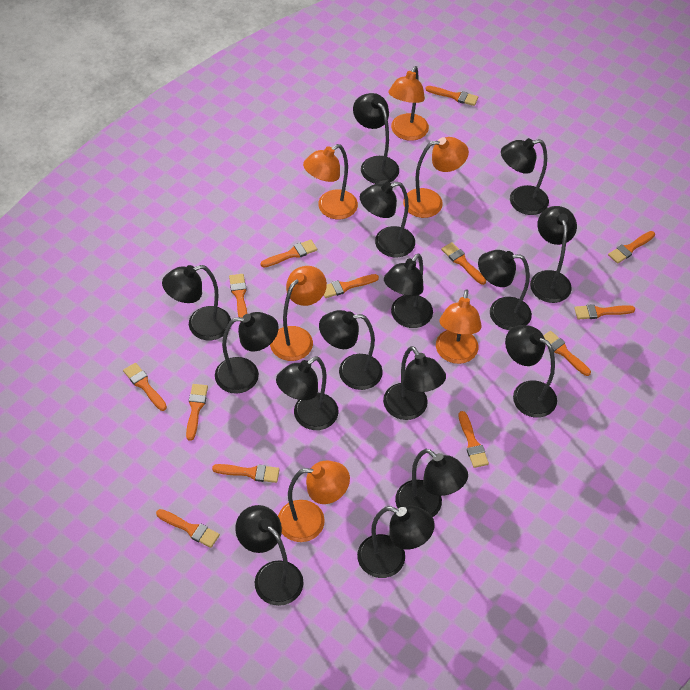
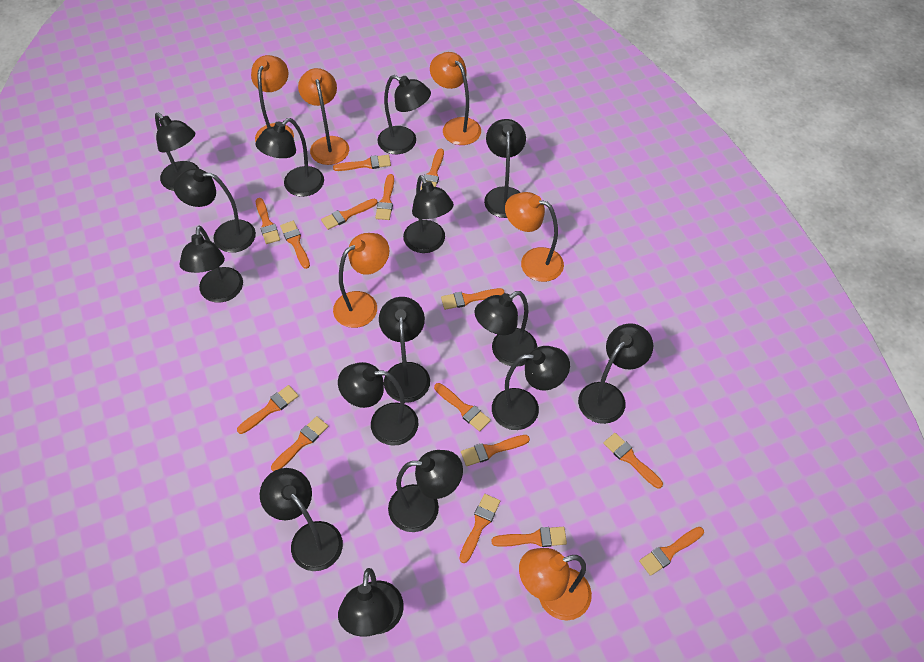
orange brush: 13 -> 15

